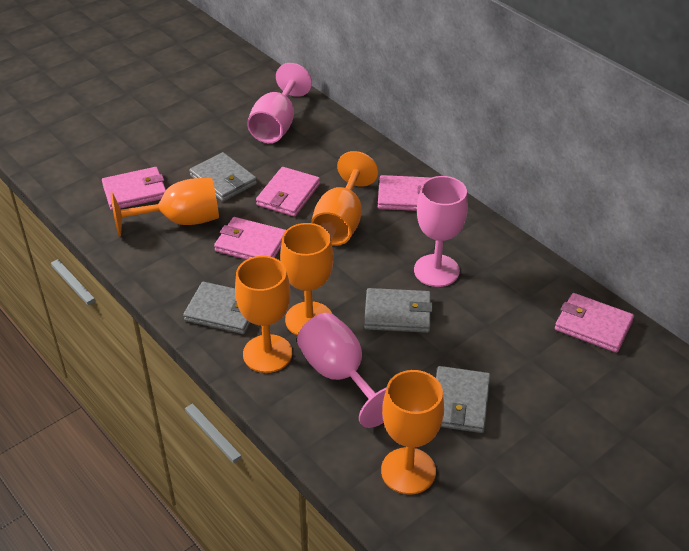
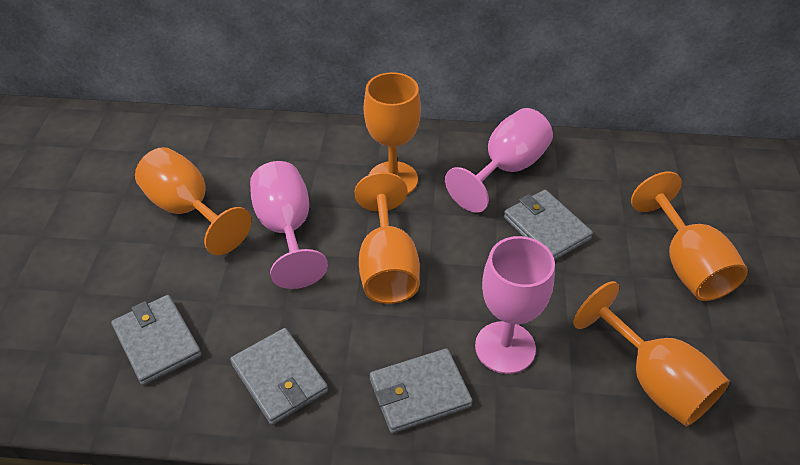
pink wallet: 5 -> 0

